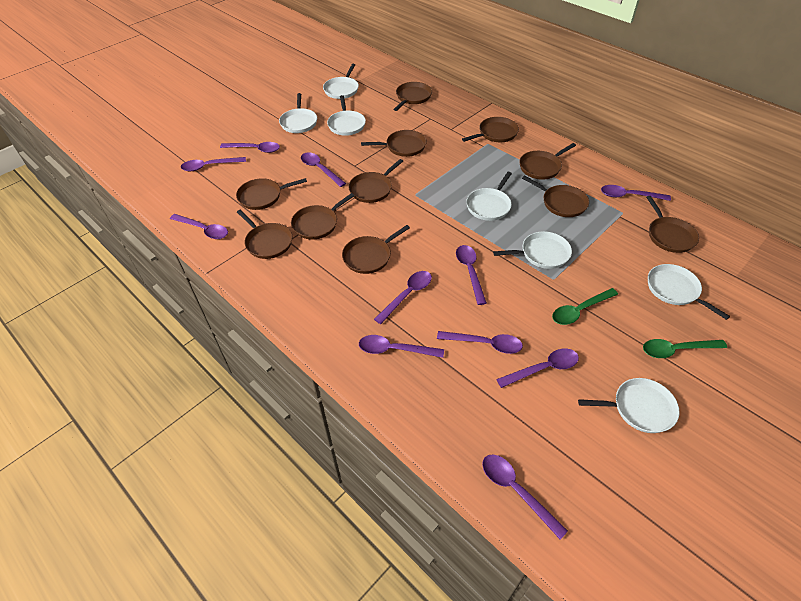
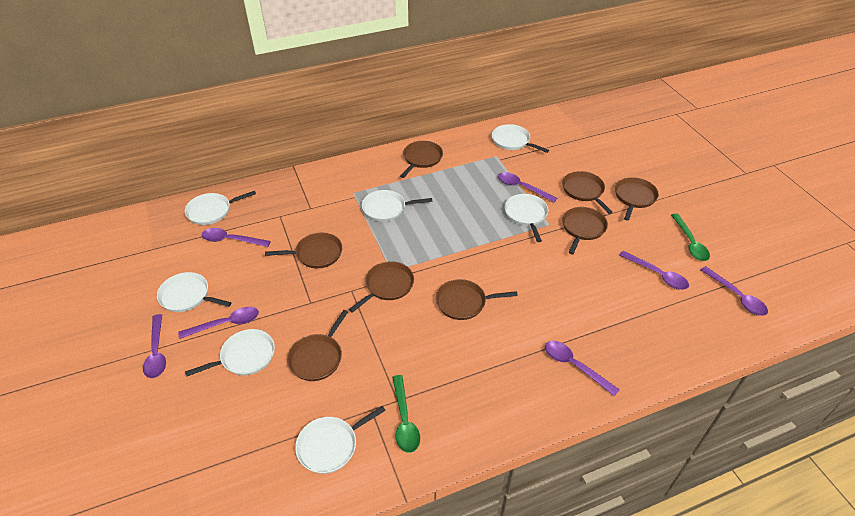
brown pan: 11 -> 8
purple spoon: 11 -> 7

